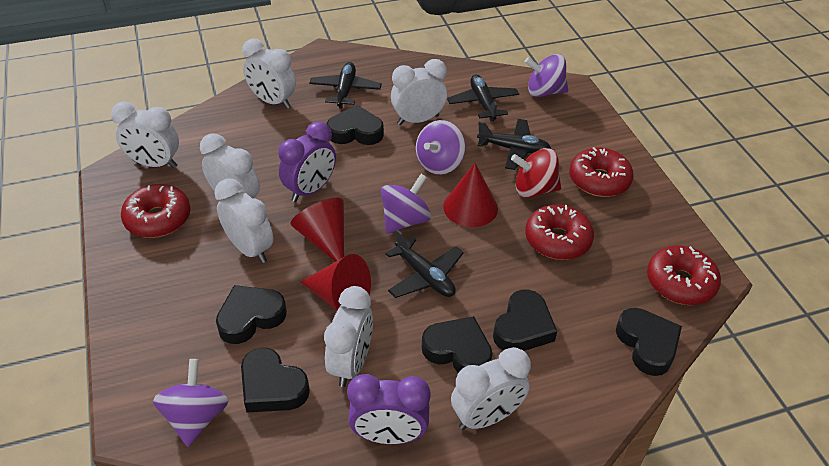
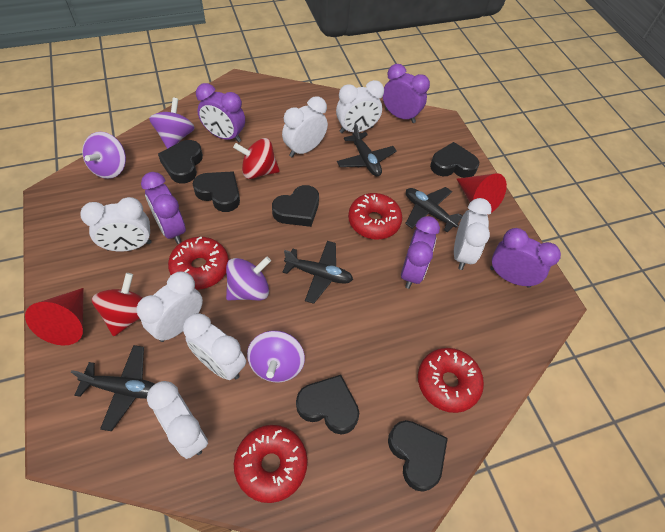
purple clock: 2 -> 5
red cone: 3 -> 2
red spinning top: 1 -> 2

